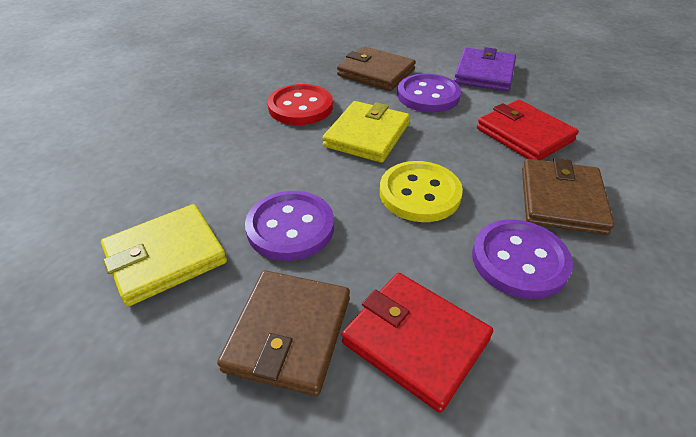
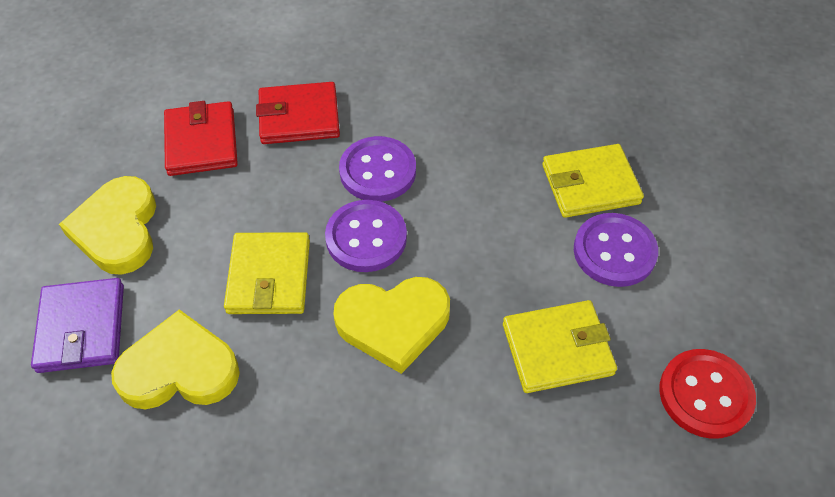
brown wallet: 3 -> 0
yellow button: 1 -> 0
yellow heart: 0 -> 3
yellow wallet: 2 -> 3

